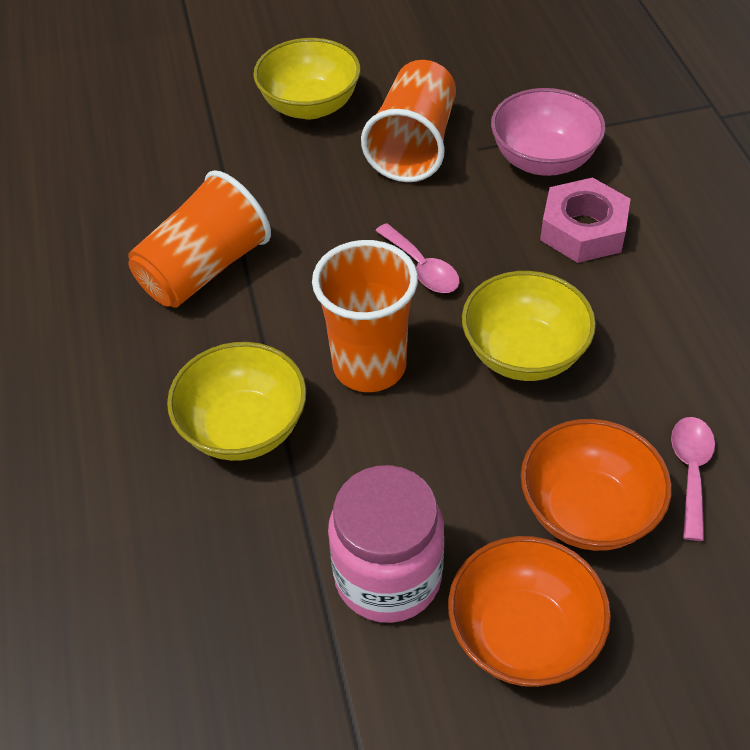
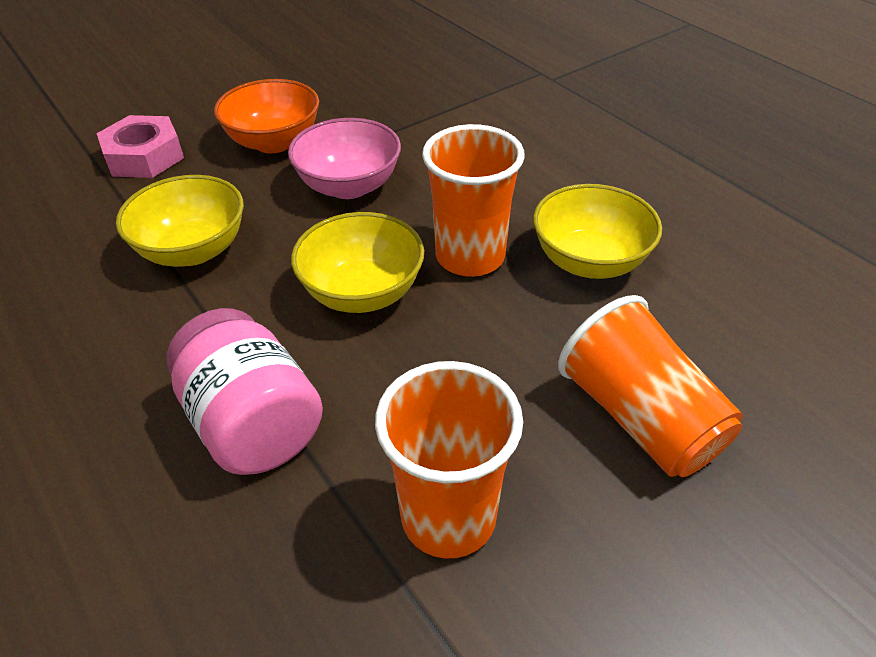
orange bowl: 2 -> 1
pink spoon: 2 -> 0

